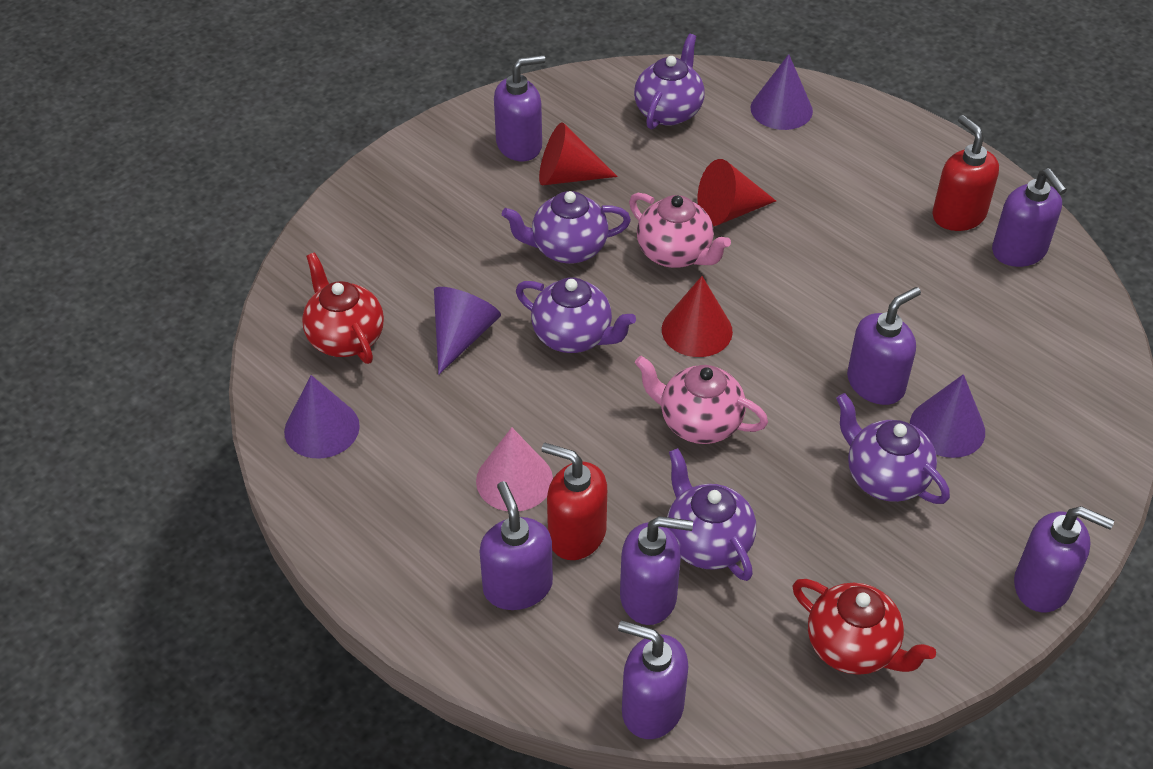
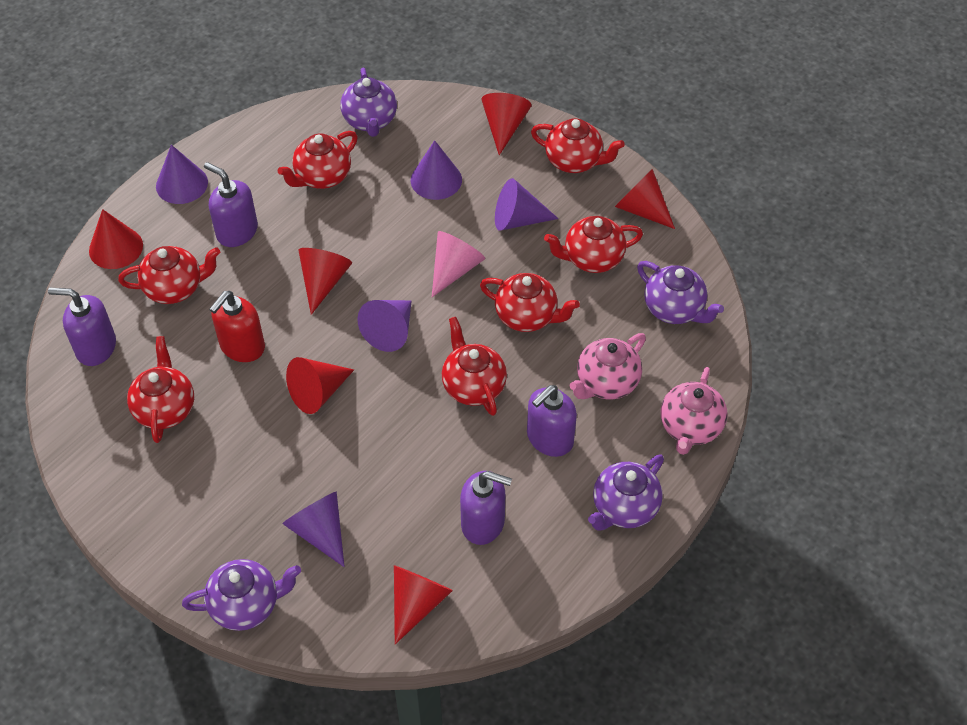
purple cone: 4 -> 5
purple soap dispenser: 7 -> 4
purple teapot: 5 -> 4
red cone: 3 -> 6
red soap dispenser: 2 -> 1
red teapot: 2 -> 7

